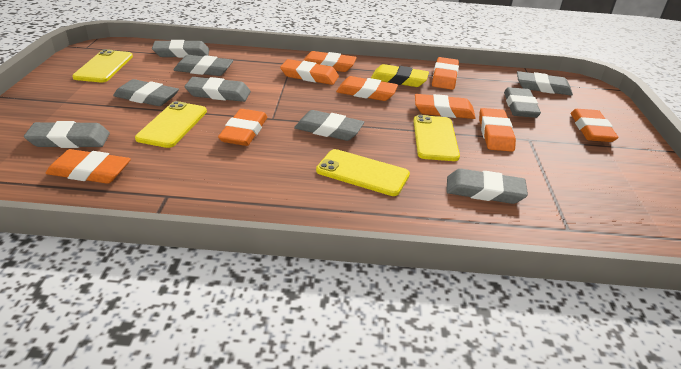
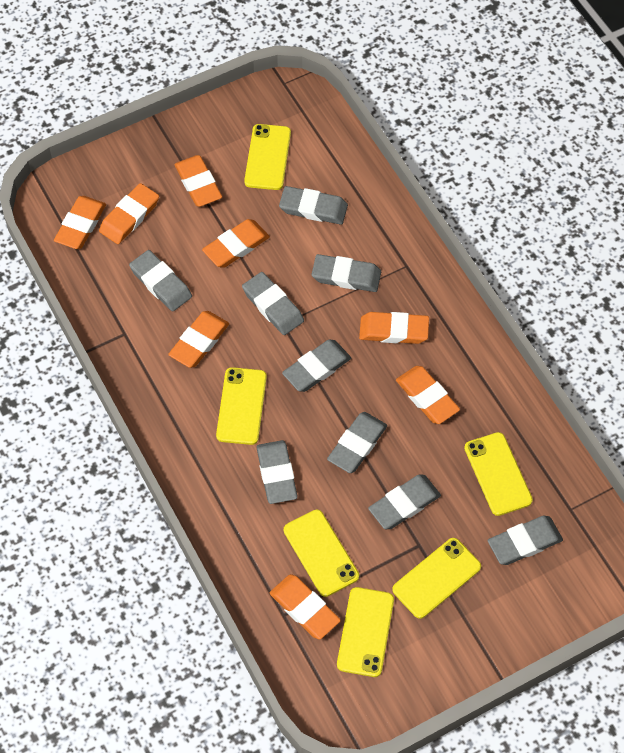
orange eraser: 9 -> 8
yellow eraser: 1 -> 0
yellow phone: 4 -> 6

